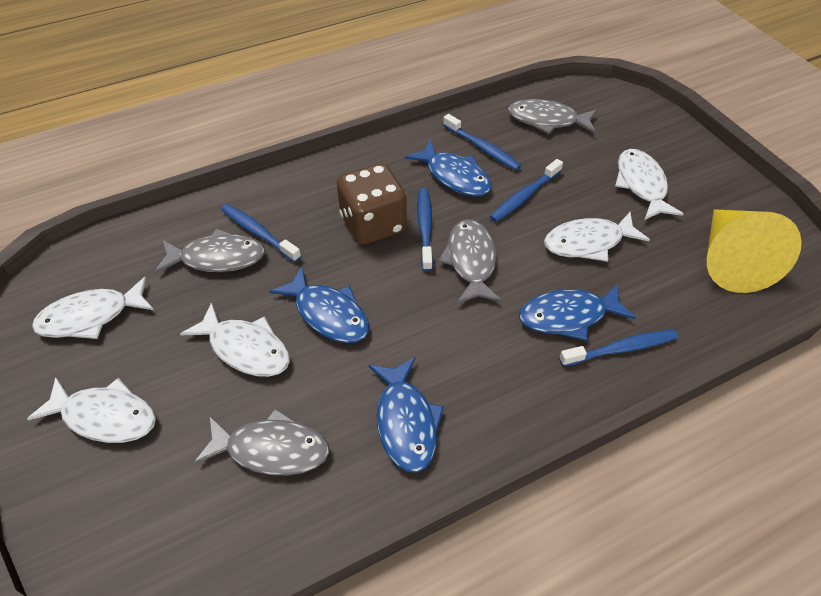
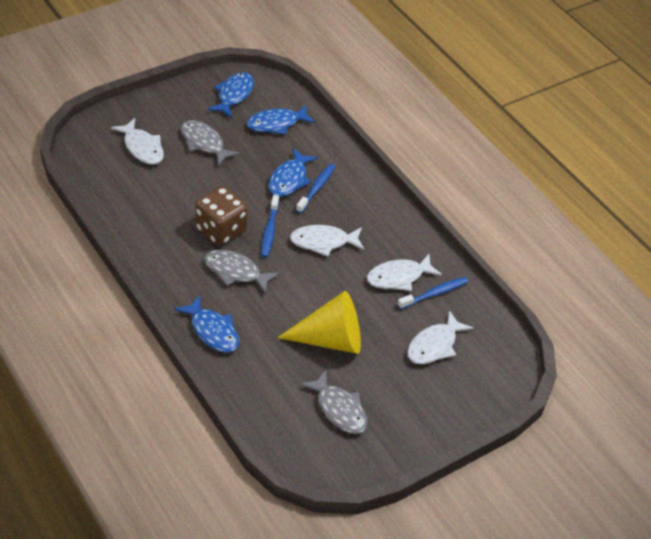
blue toothbrush: 5 -> 3
grey fish: 4 -> 3
white fish: 5 -> 4

